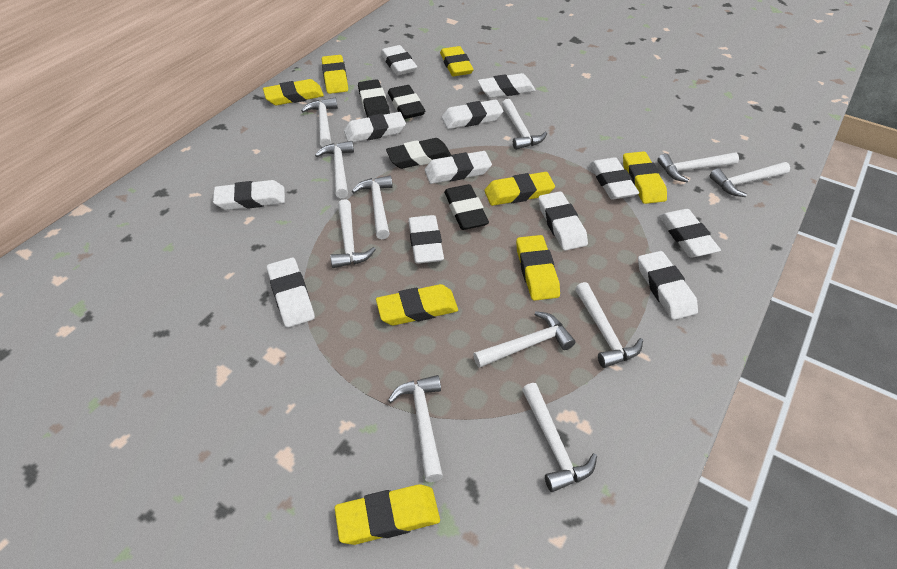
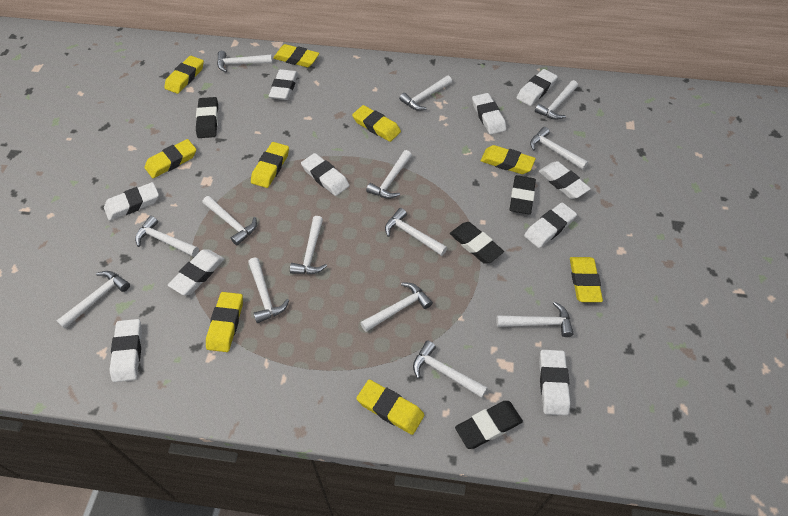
white eraser: 12 -> 10
white hammer: 11 -> 14
yellow eraser: 8 -> 9

